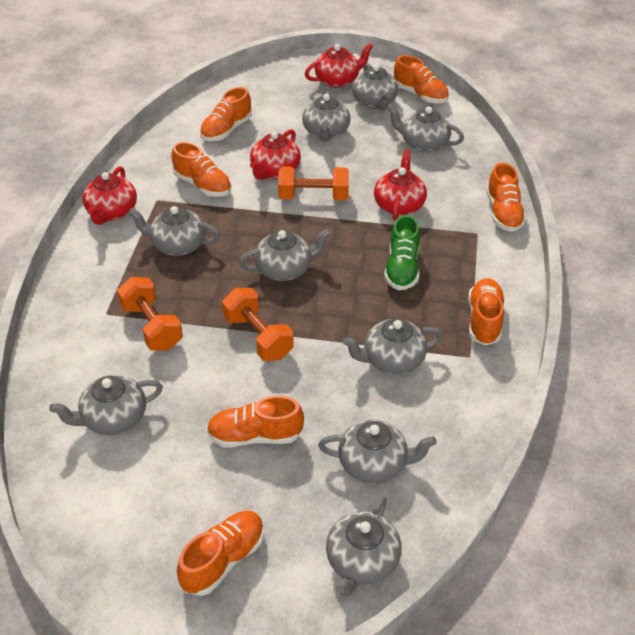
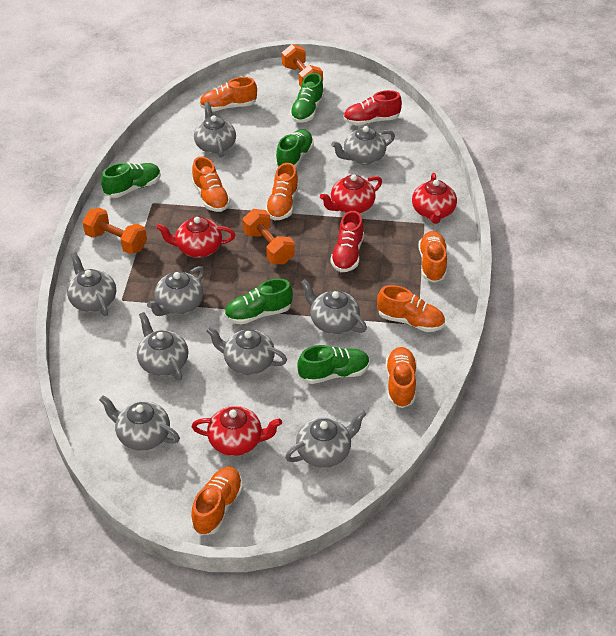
green shoe: 1 -> 5
red shoe: 0 -> 2

